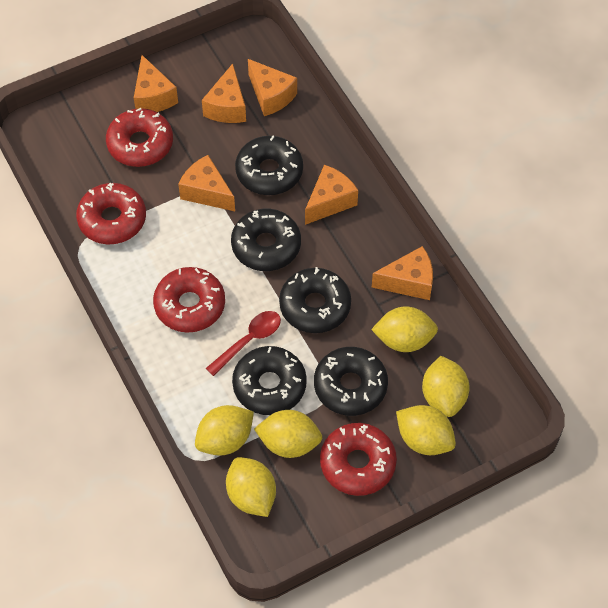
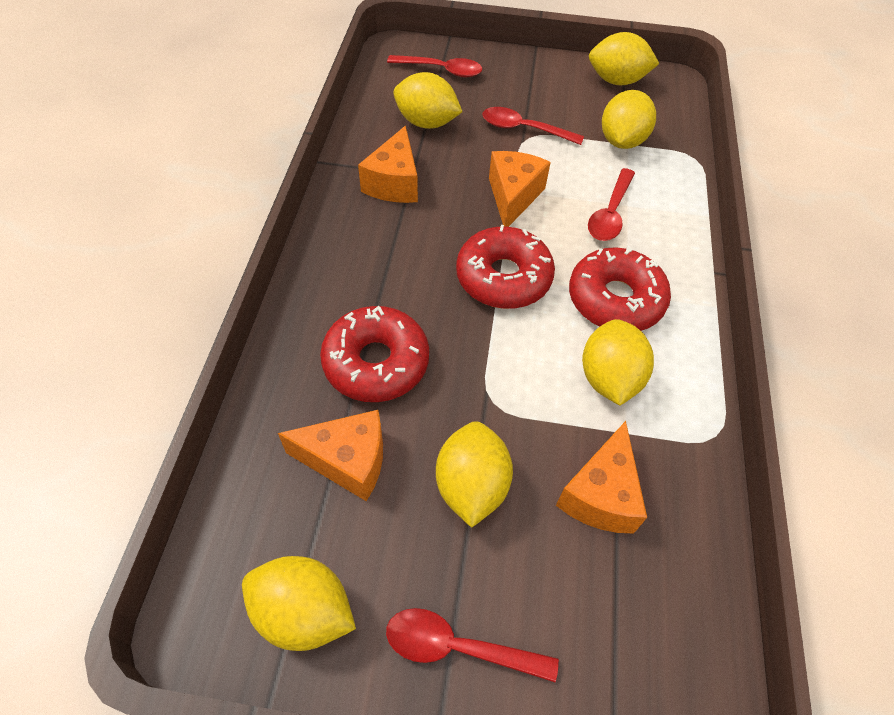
black donut: 5 -> 0
orange cheese: 6 -> 4
red donut: 4 -> 3
red spoon: 1 -> 4

